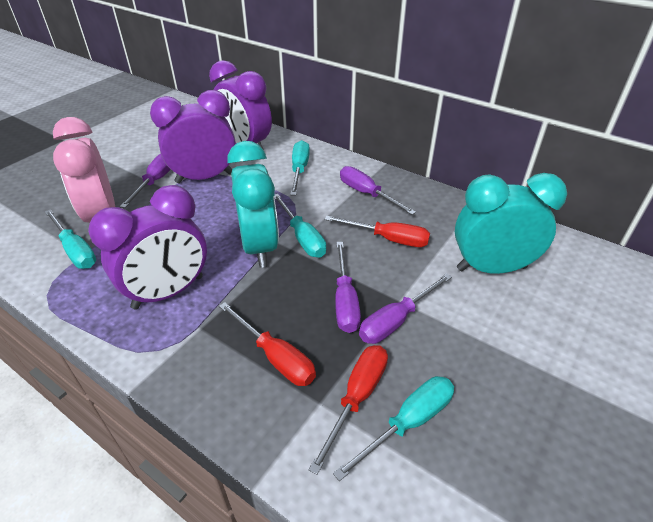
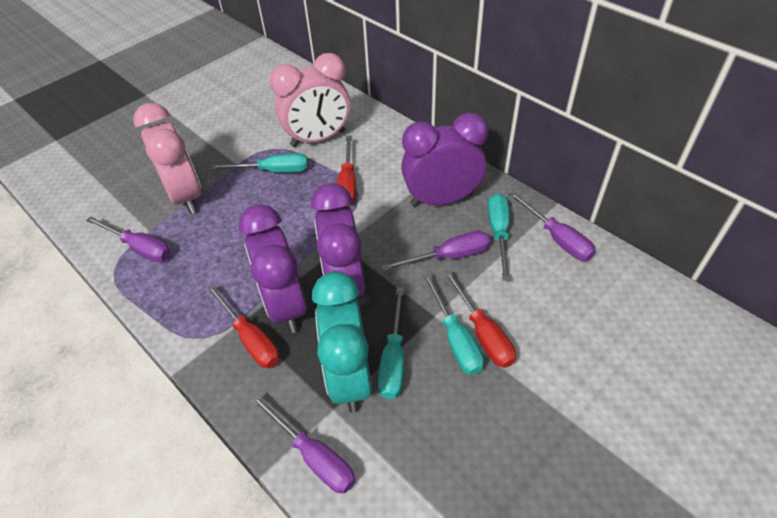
pink clock: 1 -> 2
turquoise clock: 2 -> 1

